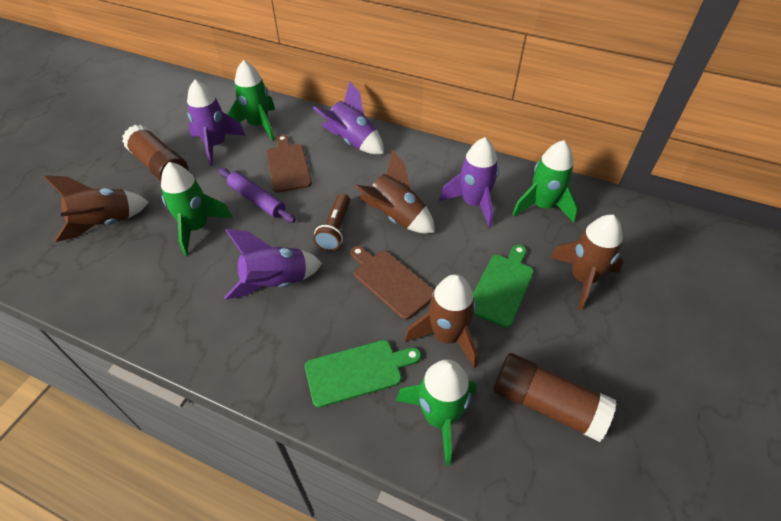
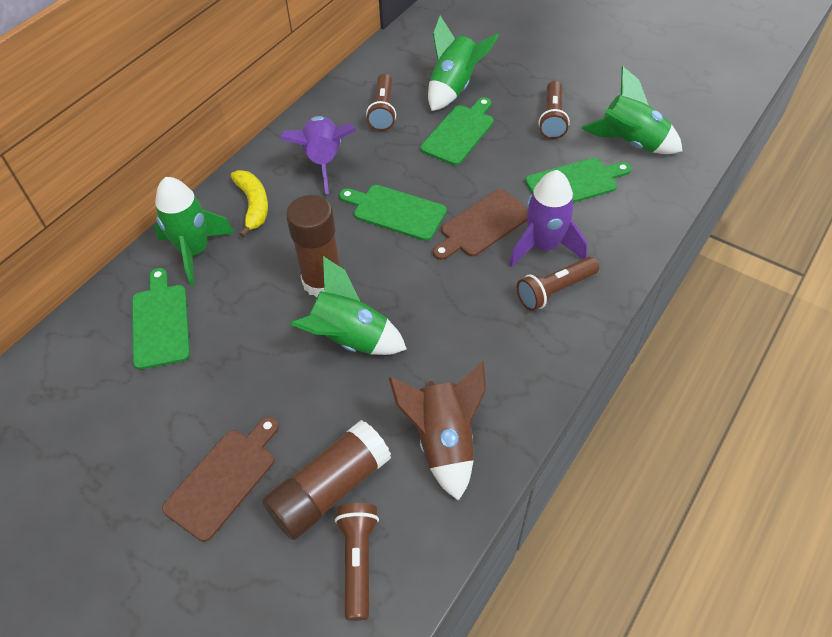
brown flashlight: 1 -> 4
brown rocket: 4 -> 1
green cutting board: 2 -> 4
purple rocket: 4 -> 2
purple rolling pin: 1 -> 0
yellow banana: 0 -> 1

